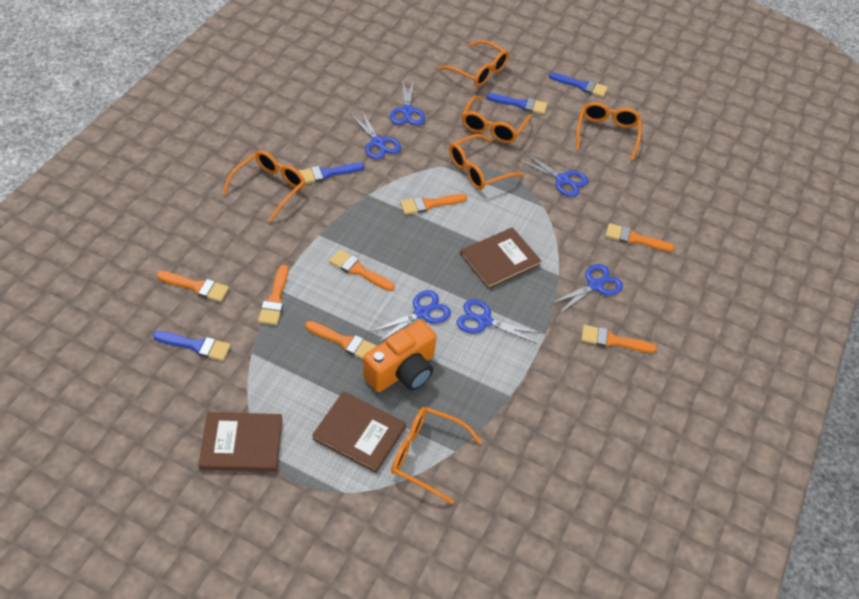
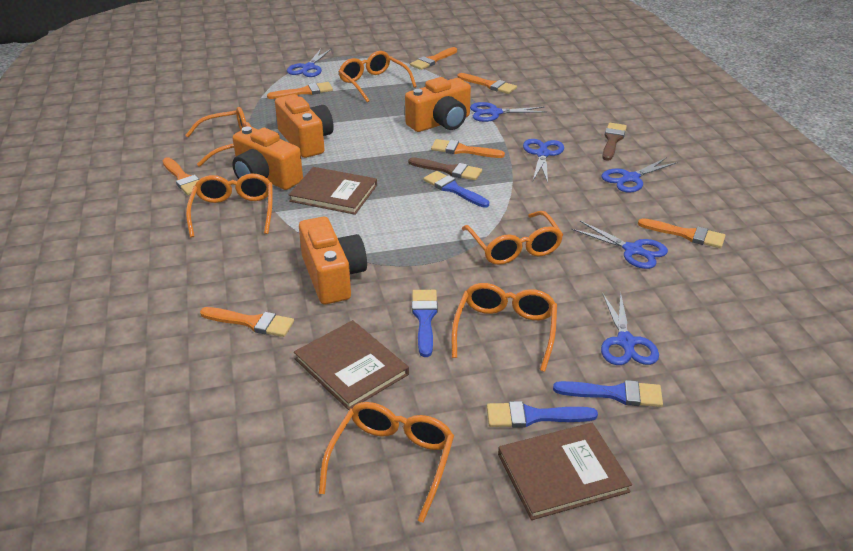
brown brush: 0 -> 2
orange camera: 1 -> 4

